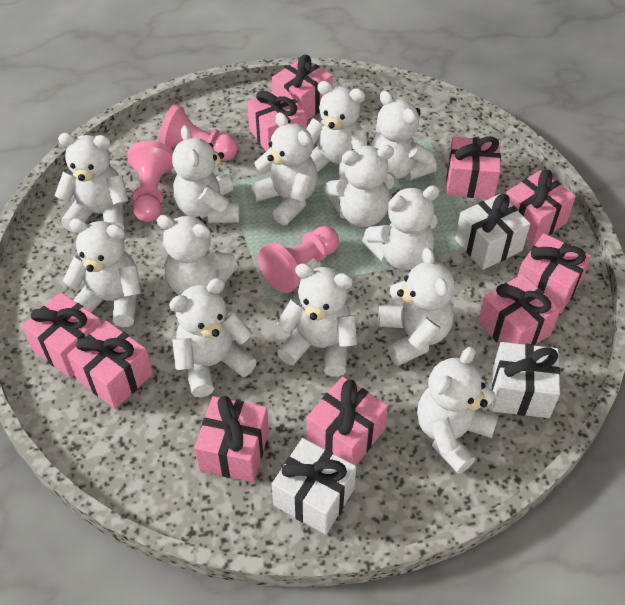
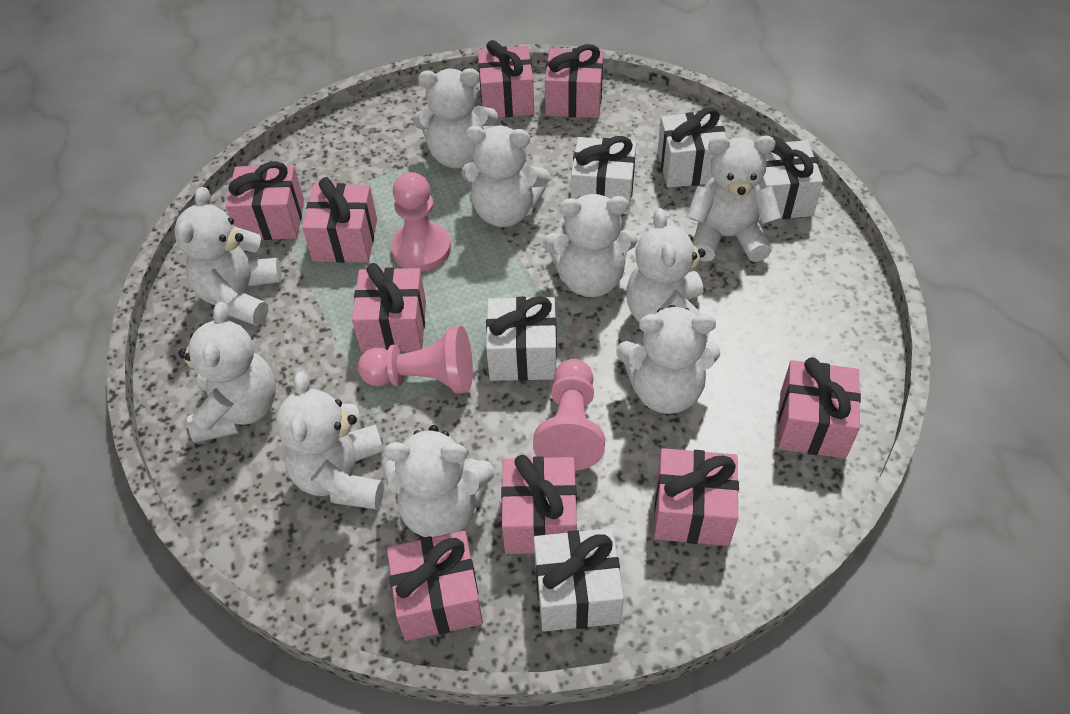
pink gift: 10 -> 9
white gift: 3 -> 5
white teddy bear: 13 -> 10

